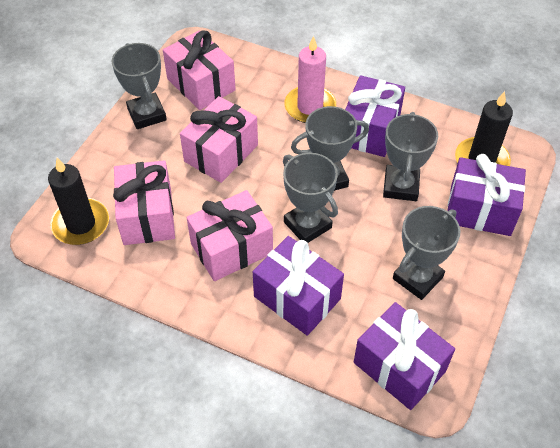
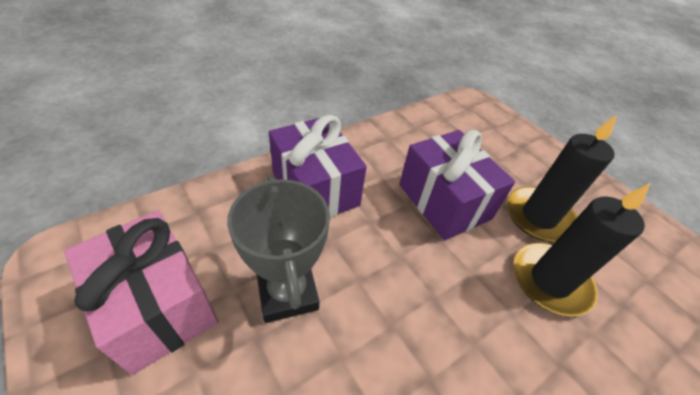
grey trophy: 5 -> 1
pink candle: 1 -> 0
pink gift: 4 -> 1
purple gift: 4 -> 2

